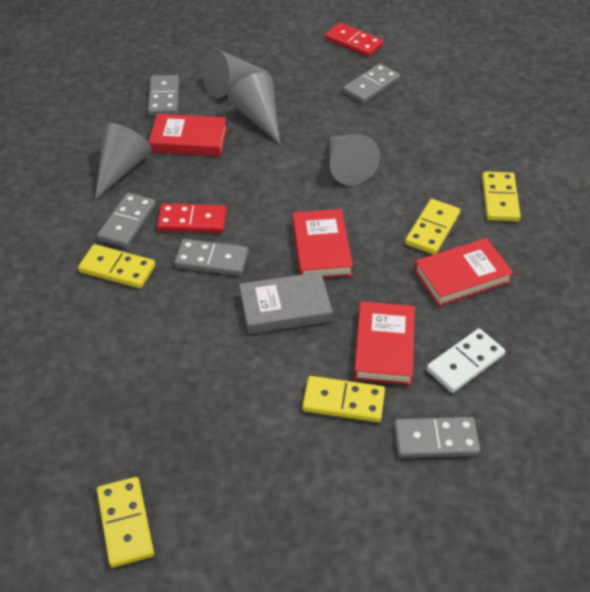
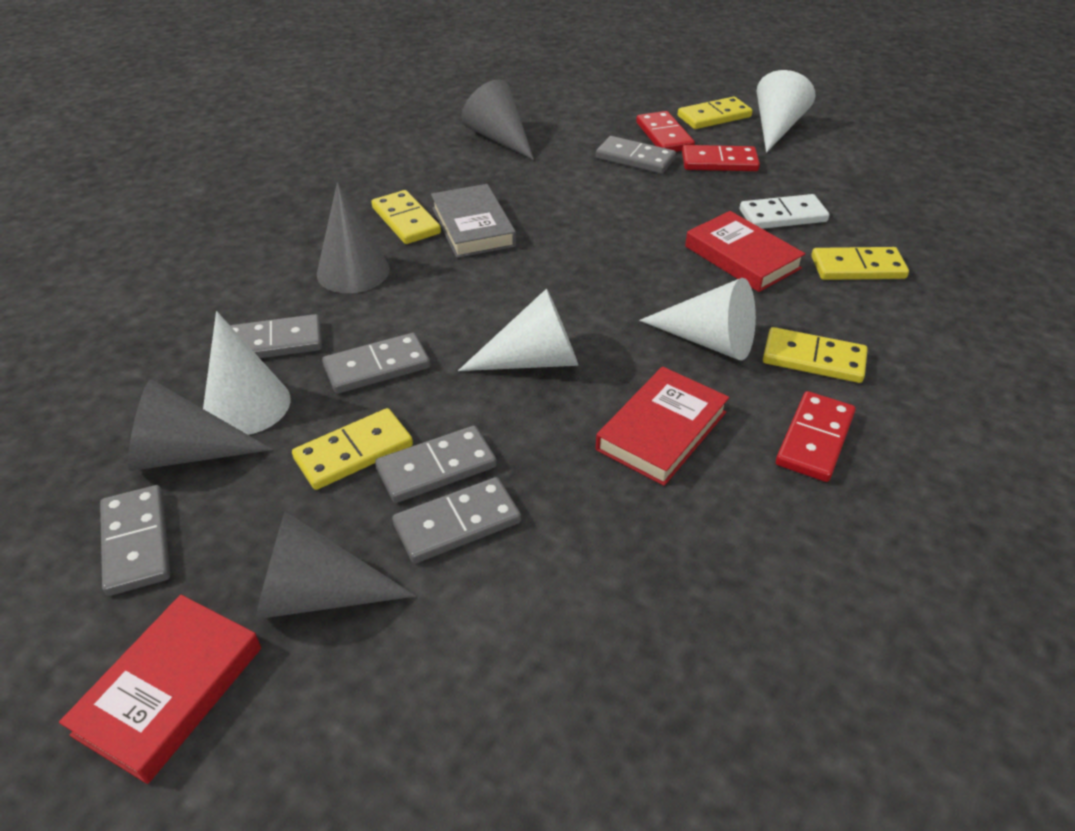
grey domino: 5 -> 6
red book: 4 -> 3
red domino: 2 -> 3
white cone: 0 -> 4

